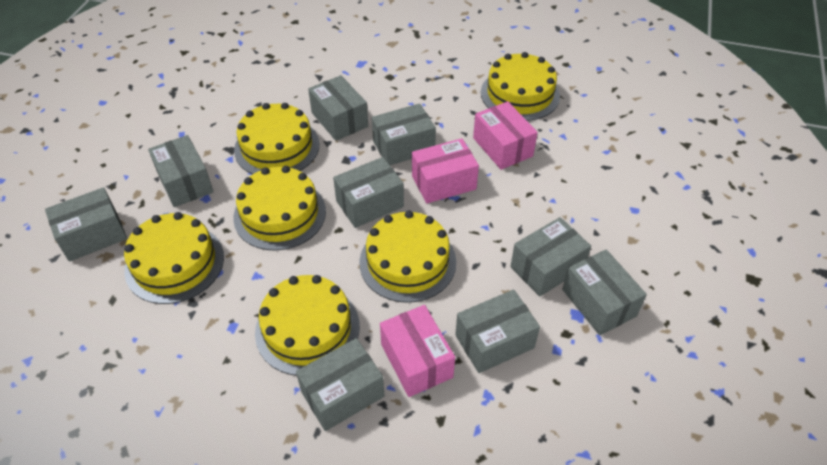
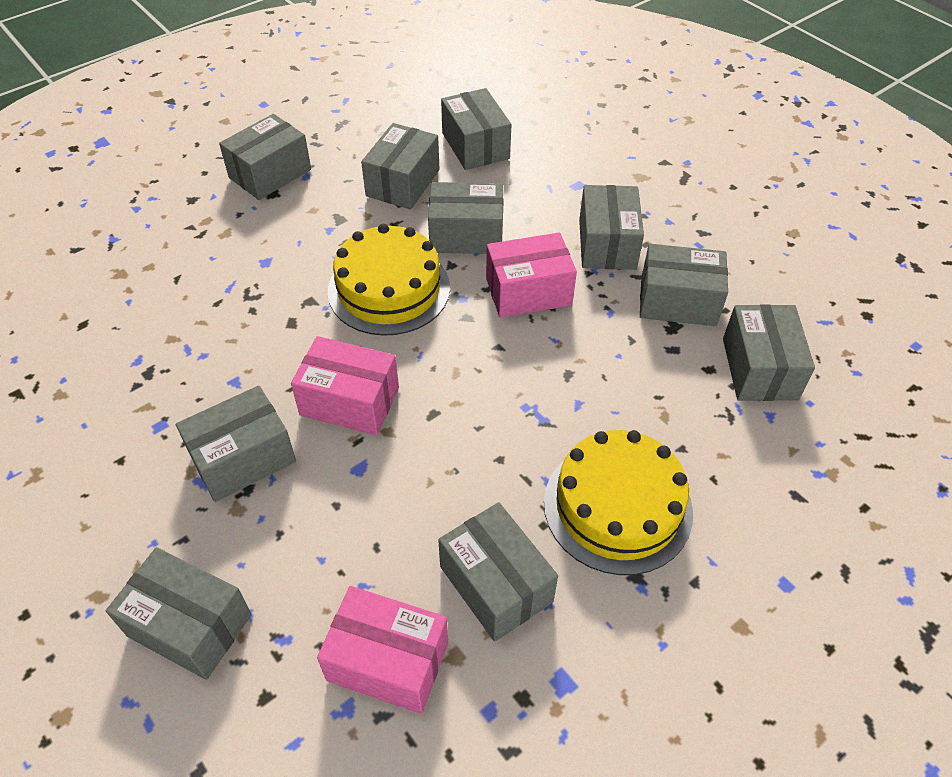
grey box: 9 -> 10
yellow cake: 6 -> 2

